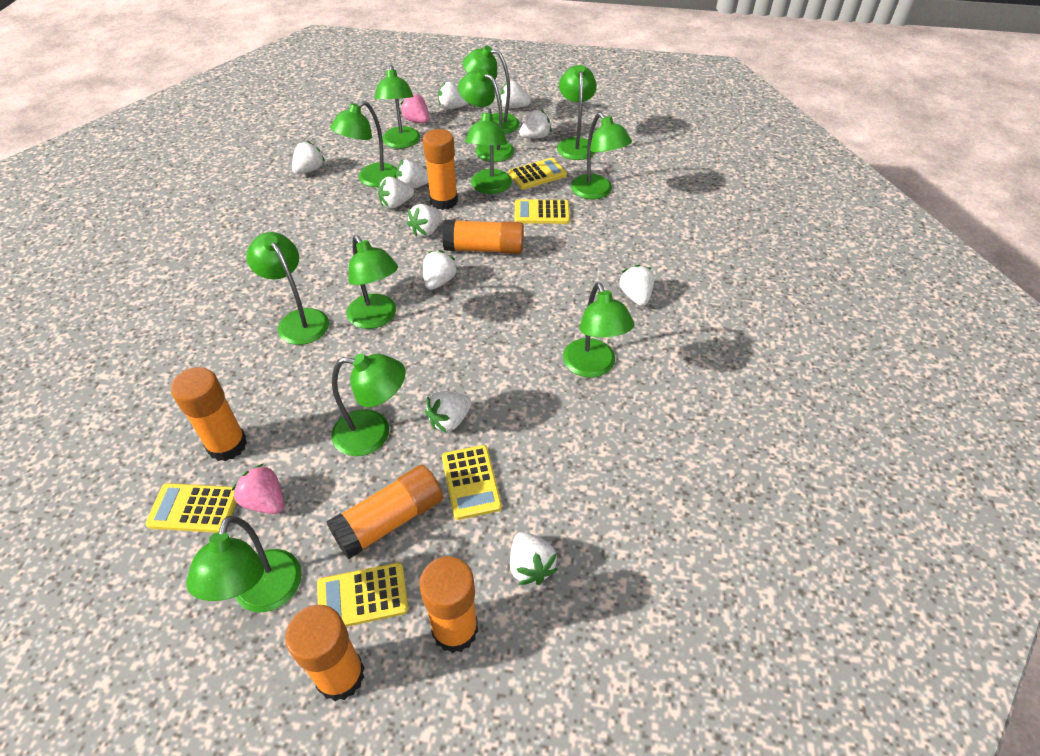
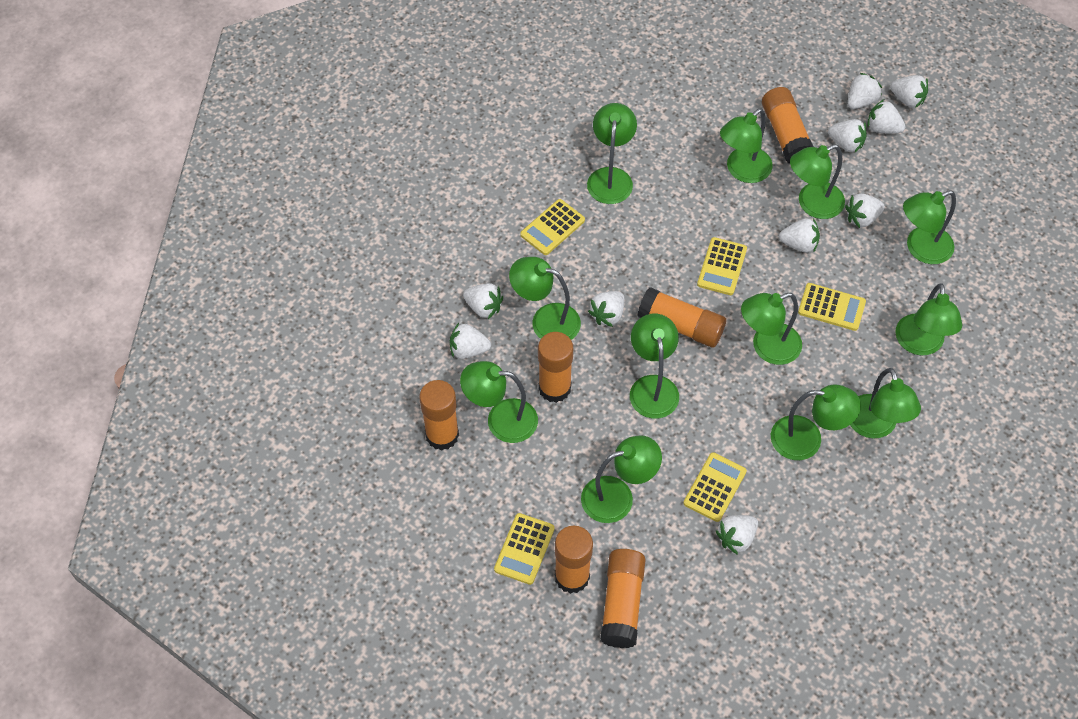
pink strawberry: 2 -> 0
white strawberry: 11 -> 10

